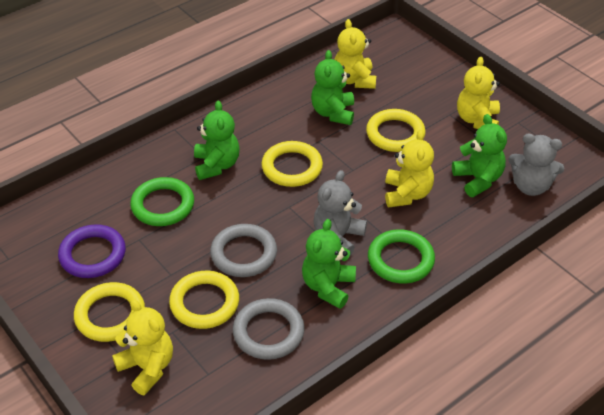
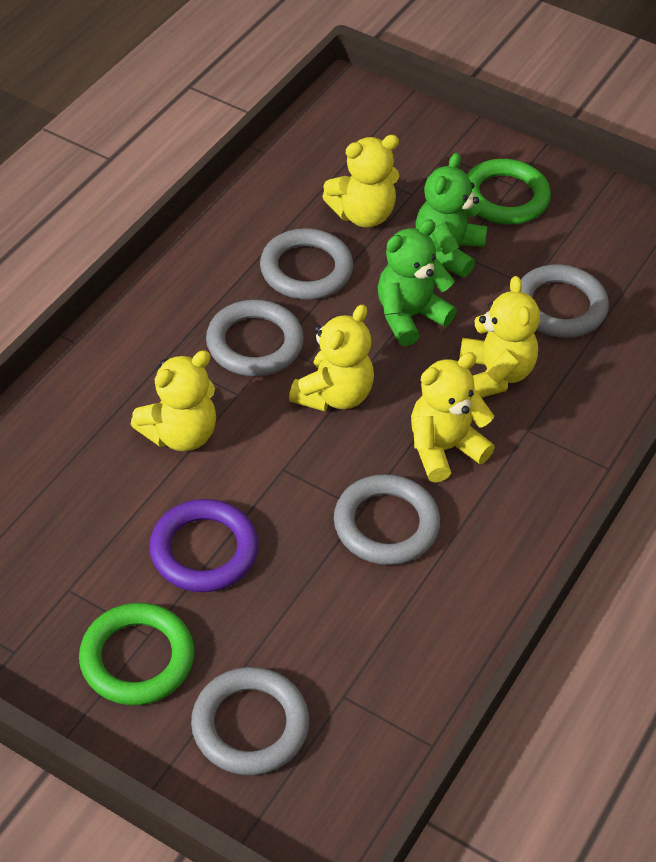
green teddy bear: 4 -> 2
grey ring: 2 -> 5
grey teddy bear: 2 -> 0
yellow ring: 4 -> 0
yellow teddy bear: 4 -> 5

